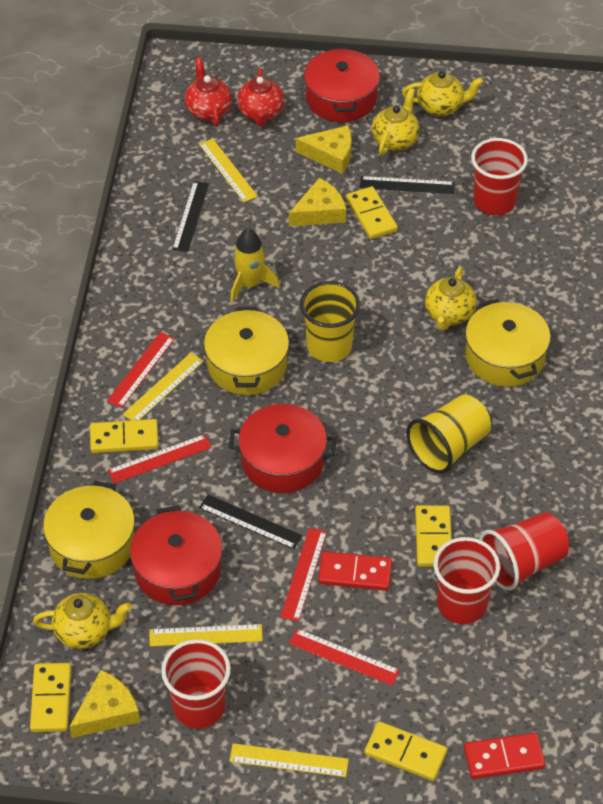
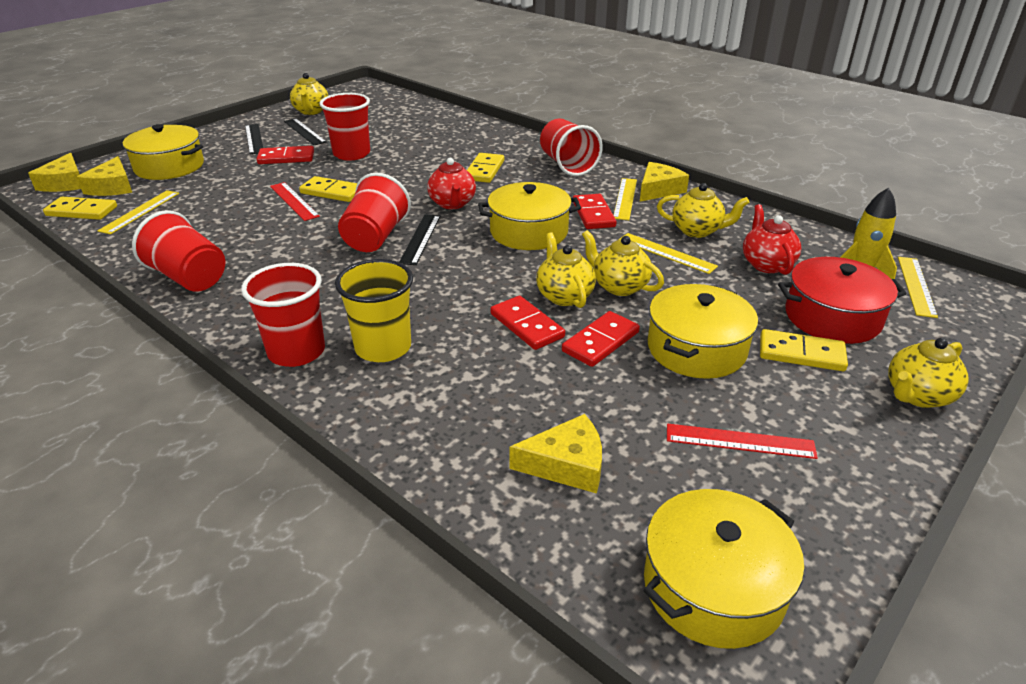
red cup: 4 -> 5
red domino: 2 -> 4
red pot: 3 -> 1
red ruler: 4 -> 2
yellow cheese: 3 -> 4
yellow cup: 2 -> 1
yellow domino: 5 -> 4
yellow pot: 3 -> 4
yellow teapot: 4 -> 5

